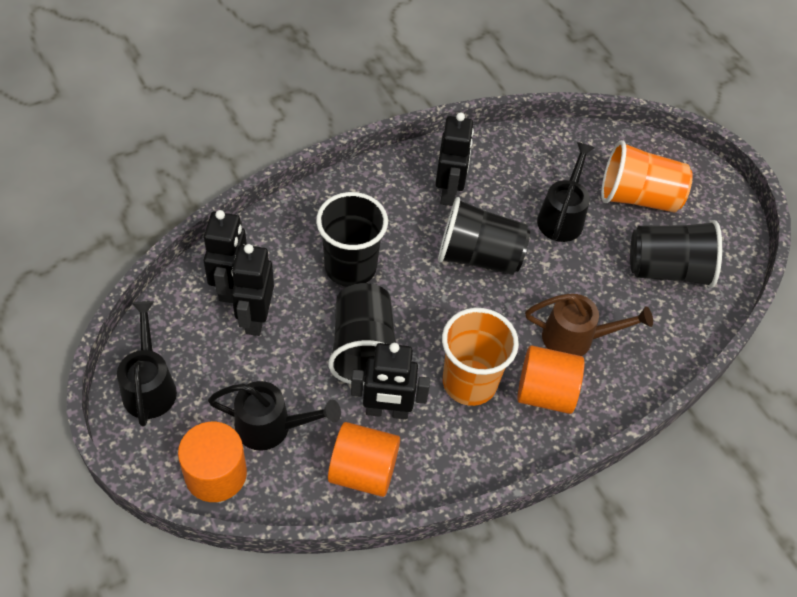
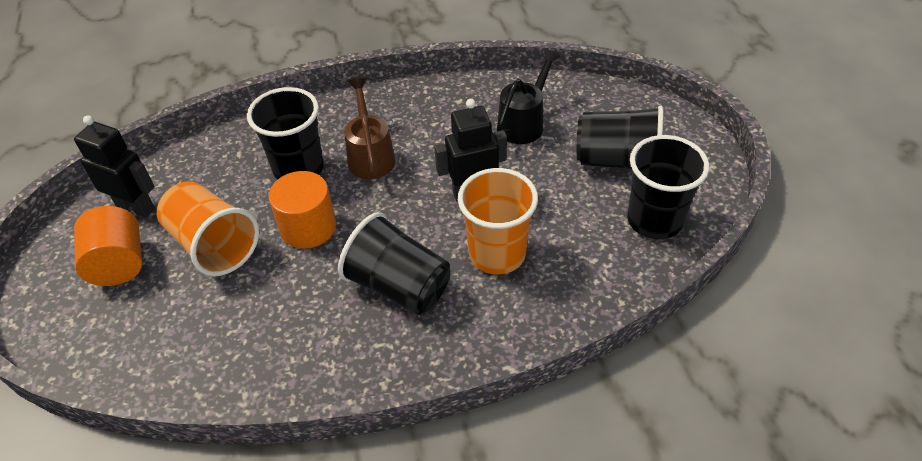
black robot: 4 -> 2
black watering can: 3 -> 1
orange cylinder: 3 -> 2

